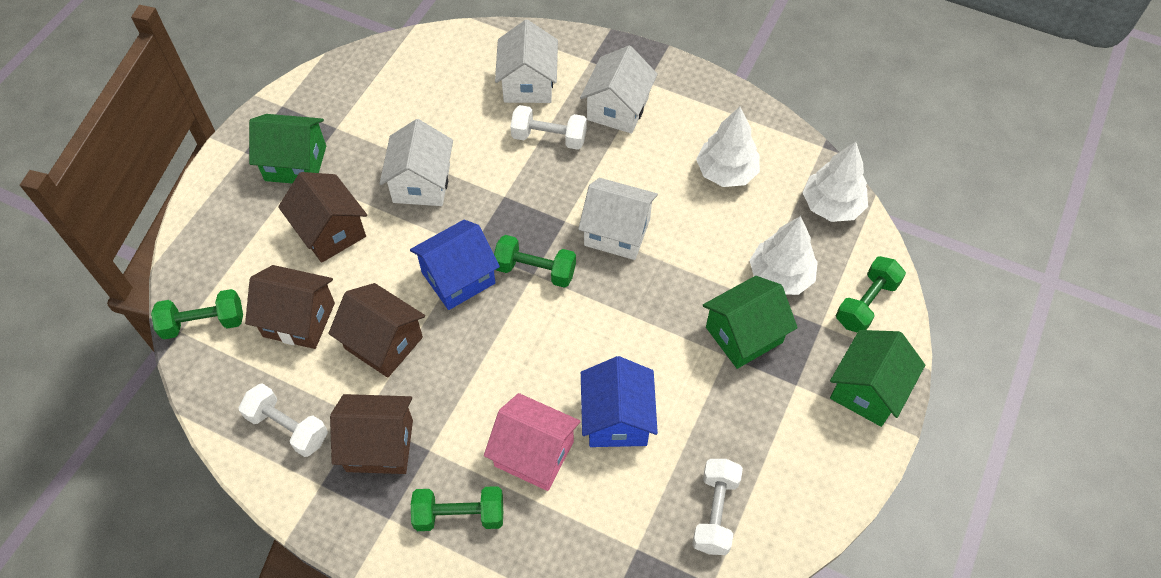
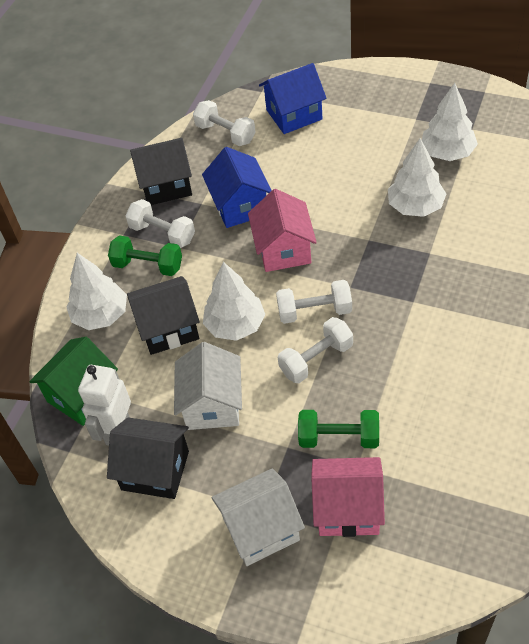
black house: 0 -> 3
brown house: 4 -> 0
green dumbbell: 4 -> 2
green house: 3 -> 1
pink house: 1 -> 2
white dumbbell: 3 -> 4
white house: 4 -> 2
white robot: 0 -> 1
white tree: 3 -> 4

